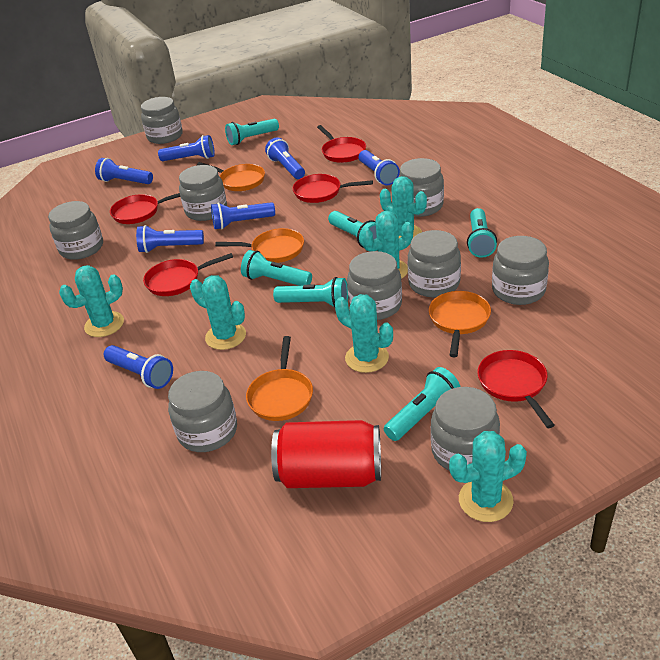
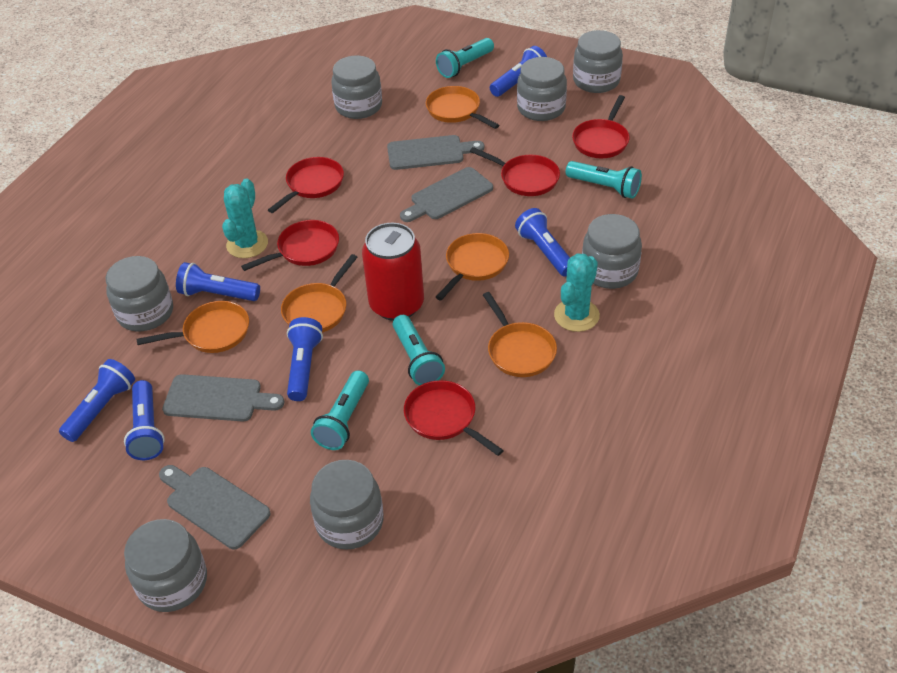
blue flashlight: 7 -> 6
grey cutting board: 0 -> 4
grey jar: 9 -> 7
orange pan: 4 -> 5
turquoise cactus: 6 -> 2
turquoise flashlight: 6 -> 4

